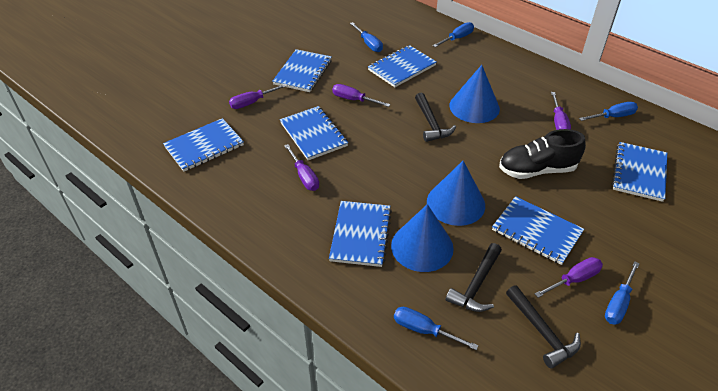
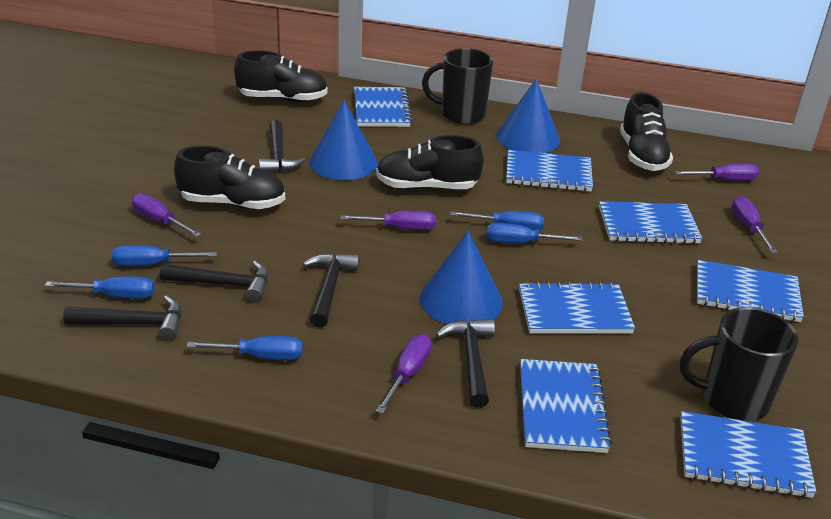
black hammer: 3 -> 5
black mug: 0 -> 2
black shoe: 1 -> 4

